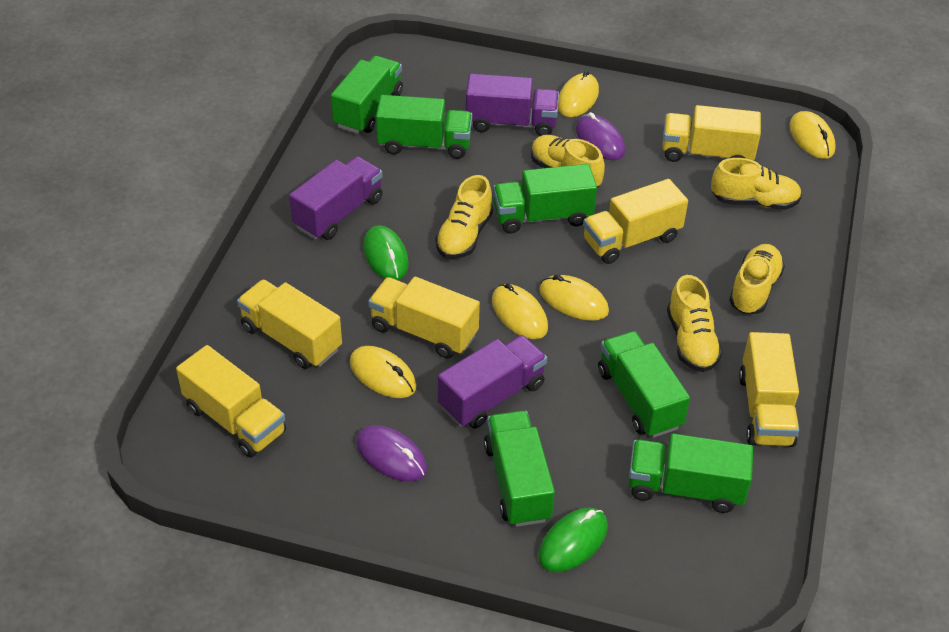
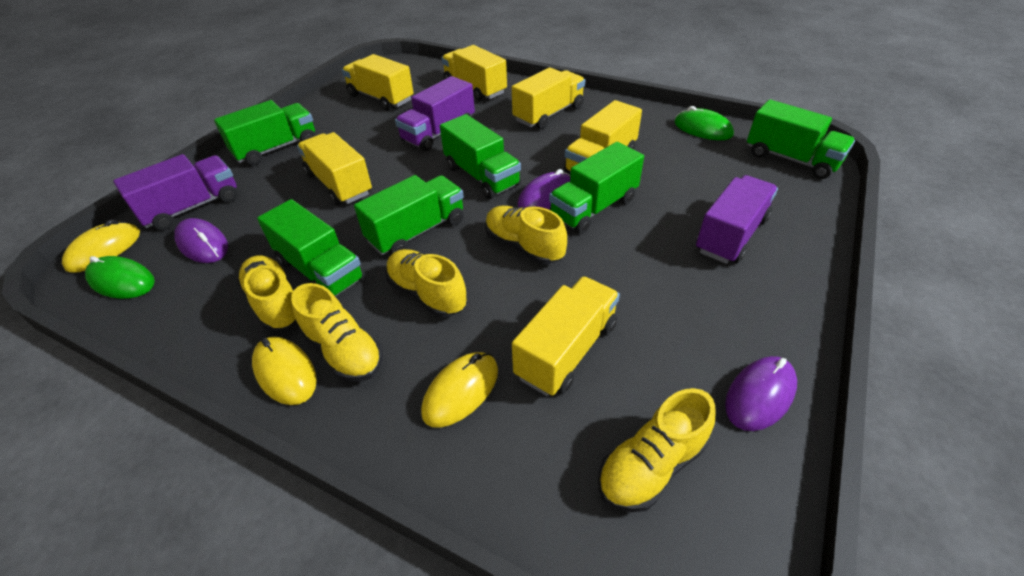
purple mouse: 2 -> 3
yellow mouse: 5 -> 3

